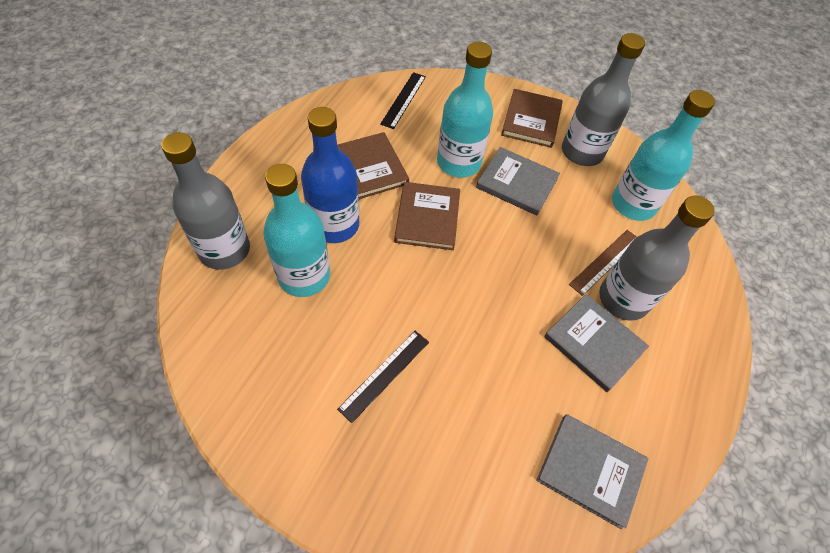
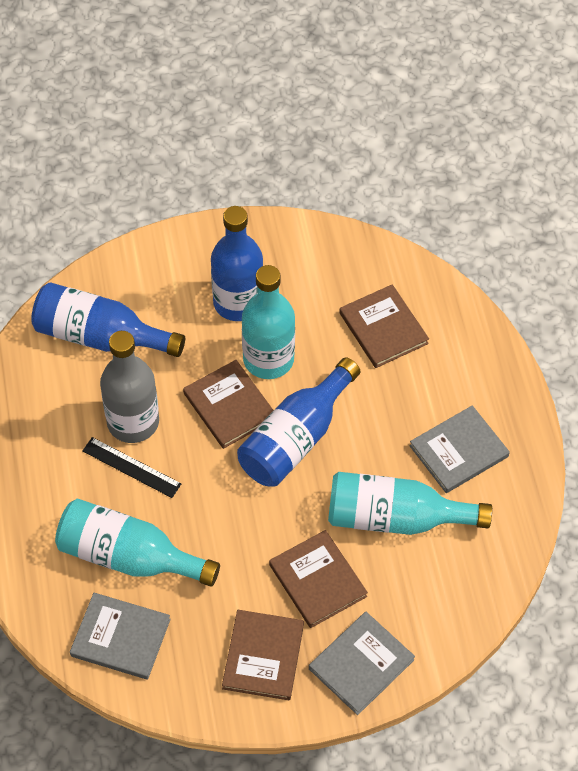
black ruler: 2 -> 1
blue bottle: 1 -> 3
brown book: 3 -> 4
brown ruler: 1 -> 0
grey bottle: 3 -> 1

